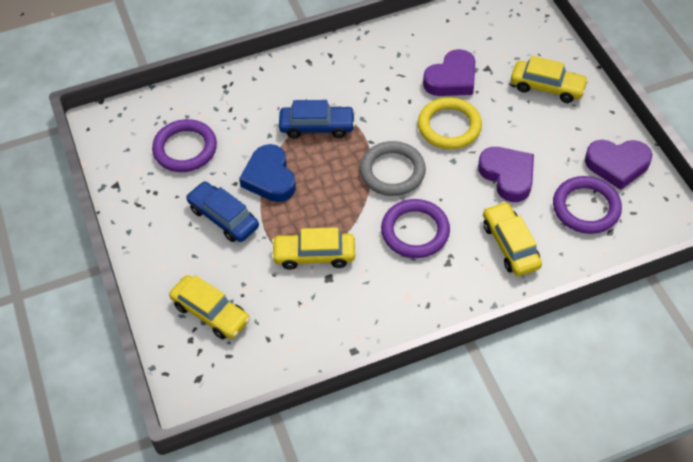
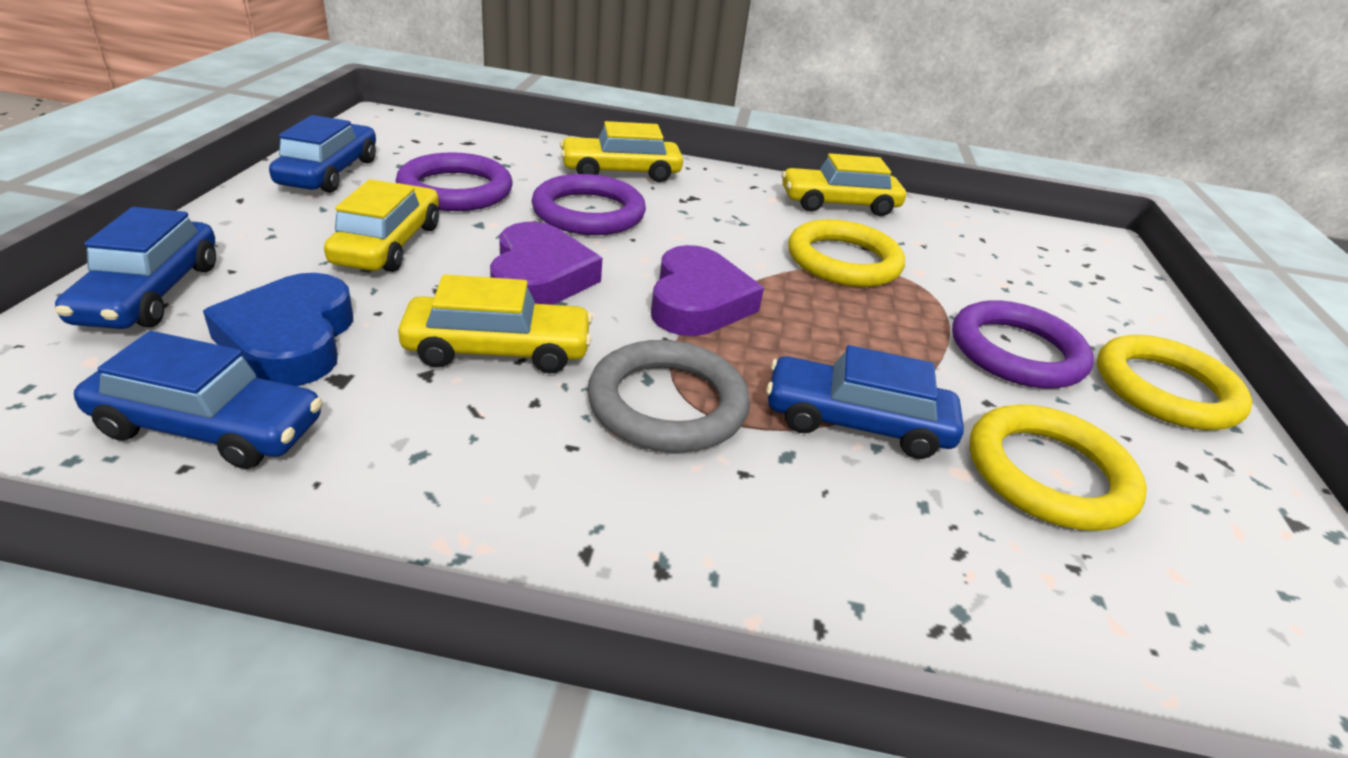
blue car: 2 -> 4
purple heart: 3 -> 2
yellow ring: 1 -> 3

